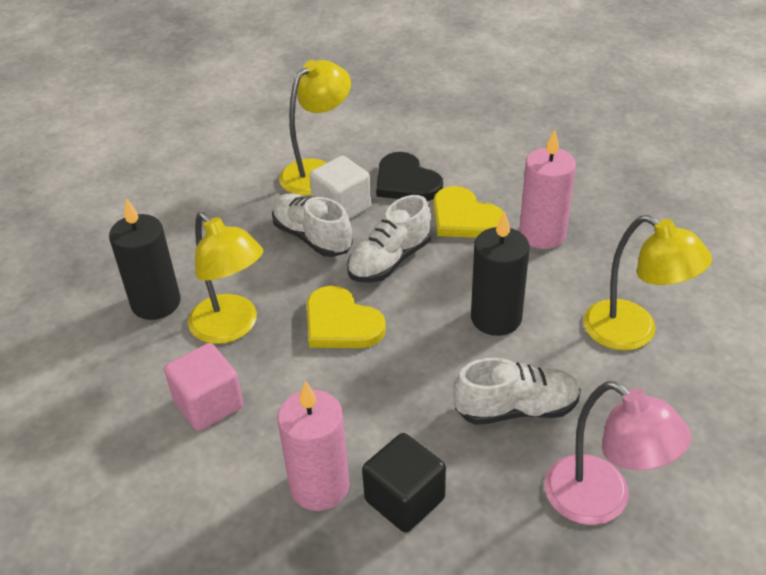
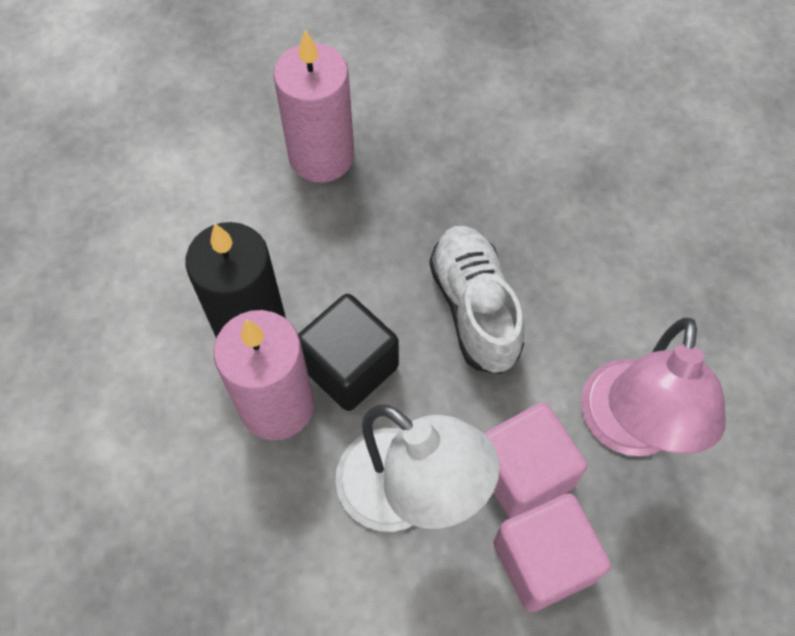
black candle: 2 -> 1
black heart: 1 -> 0
pink cube: 1 -> 2
white cube: 1 -> 0
white lamp: 0 -> 1
white shoe: 3 -> 1
yellow heart: 2 -> 0
yellow lamp: 3 -> 0

